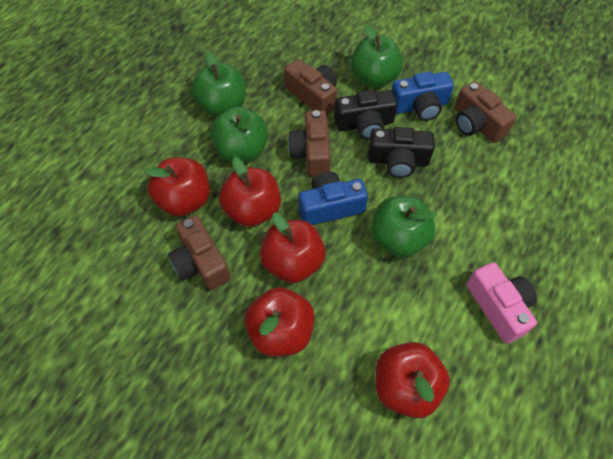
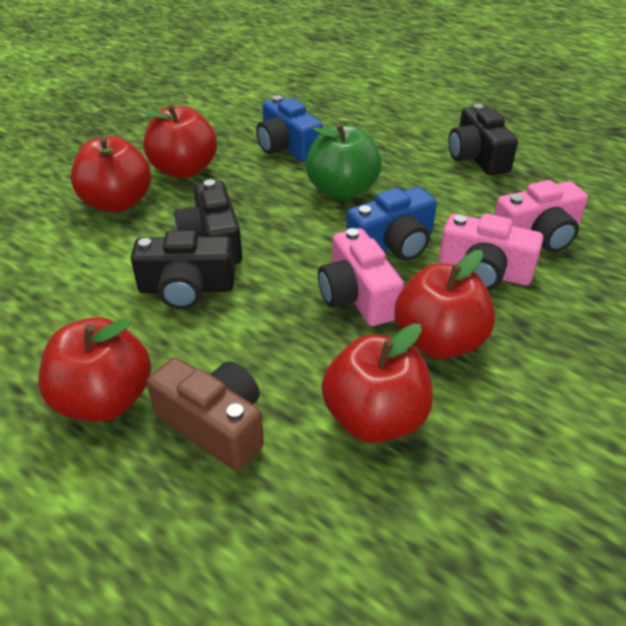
black camera: 2 -> 3
brown camera: 4 -> 1
green apple: 4 -> 1
pink camera: 1 -> 3

